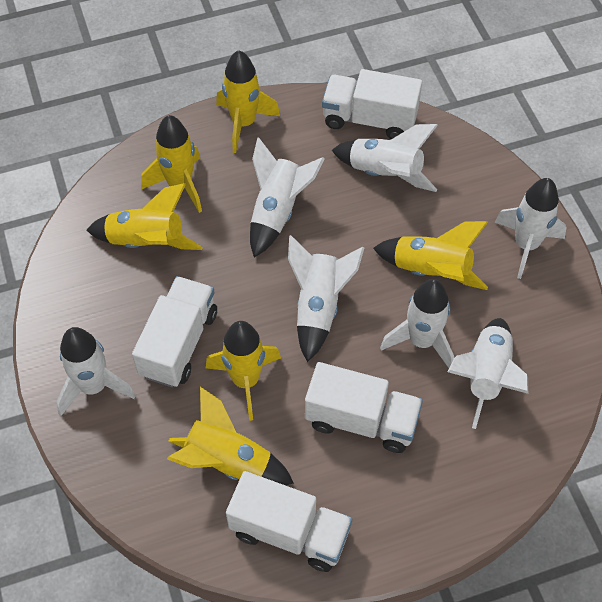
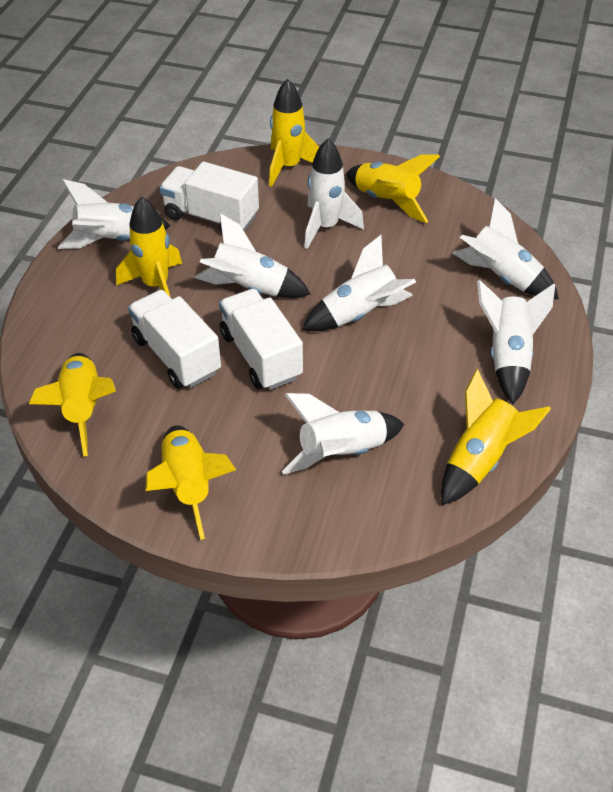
white truck: 4 -> 3

